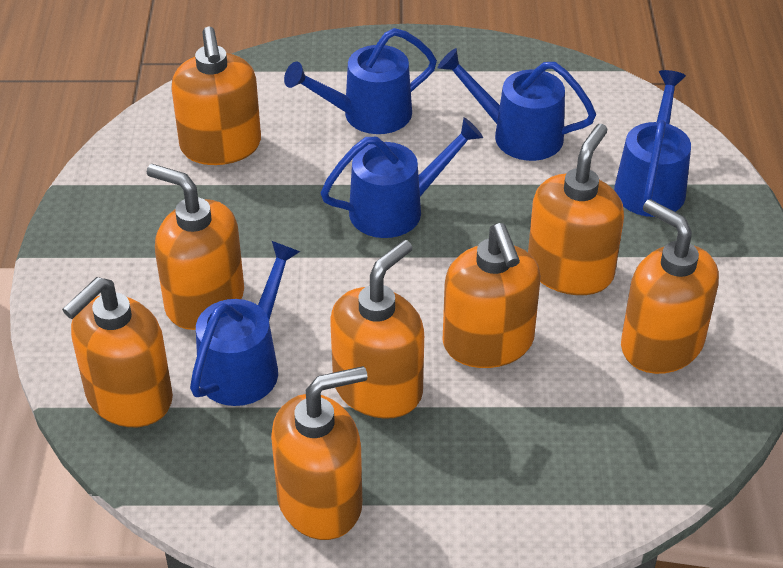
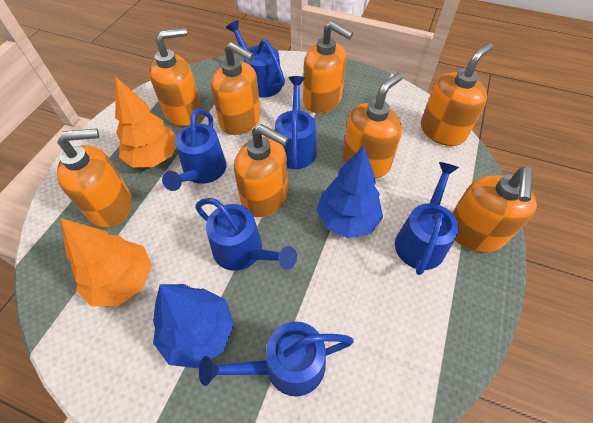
blue tree: 0 -> 2
blue watering can: 5 -> 6
orange tree: 0 -> 2

